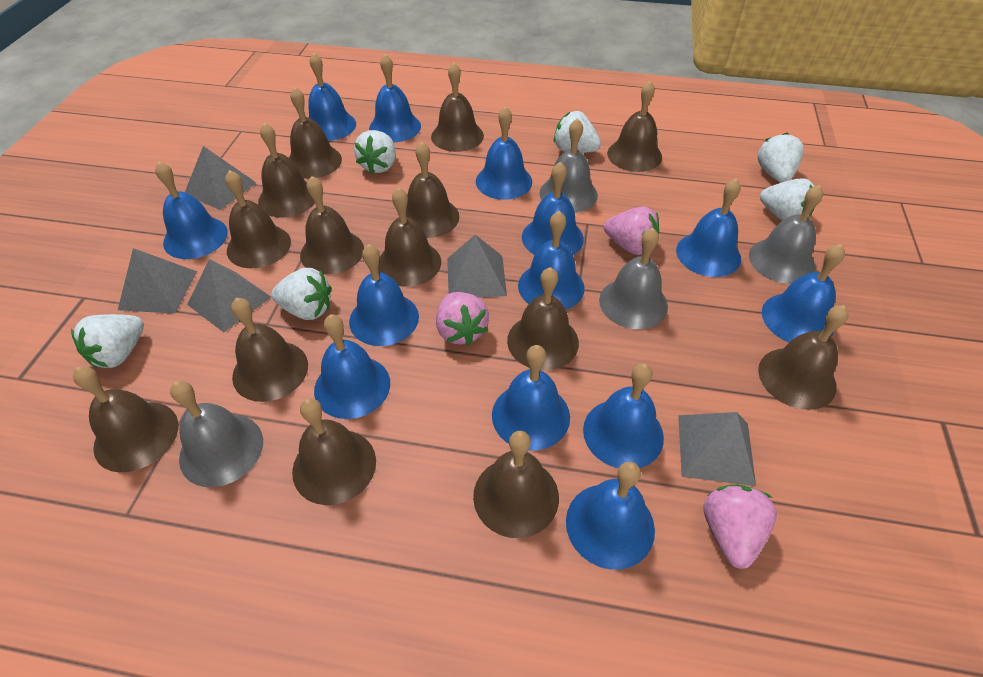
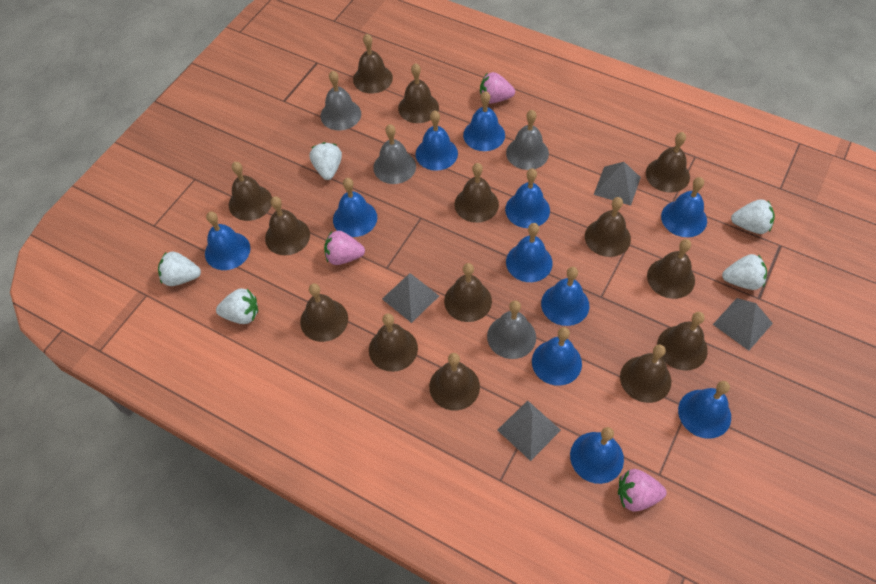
blue bell: 13 -> 11
grey pyramid: 5 -> 4
white strawberry: 6 -> 5

